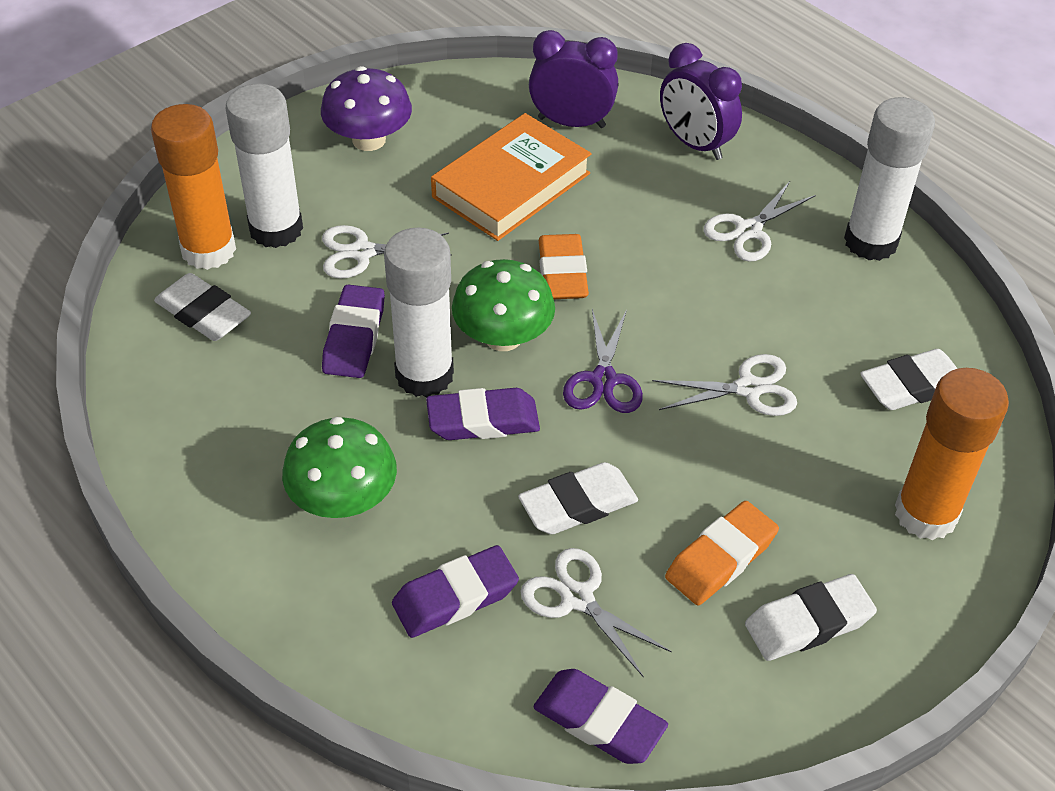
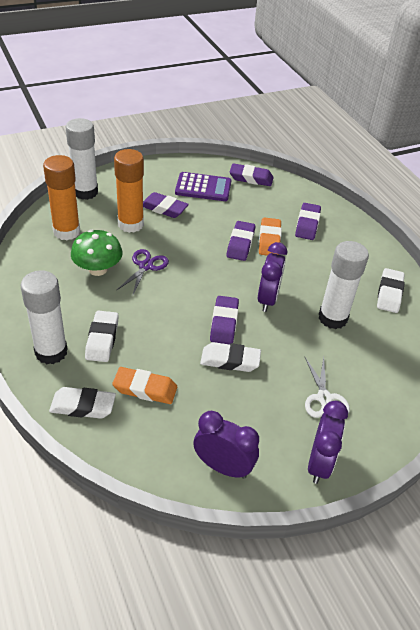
green mushroom: 2 -> 1
orange book: 1 -> 0
purple calculator: 0 -> 1
purple clock: 2 -> 3
purple eraser: 4 -> 5
purple mushroom: 1 -> 0
white scissors: 4 -> 1

